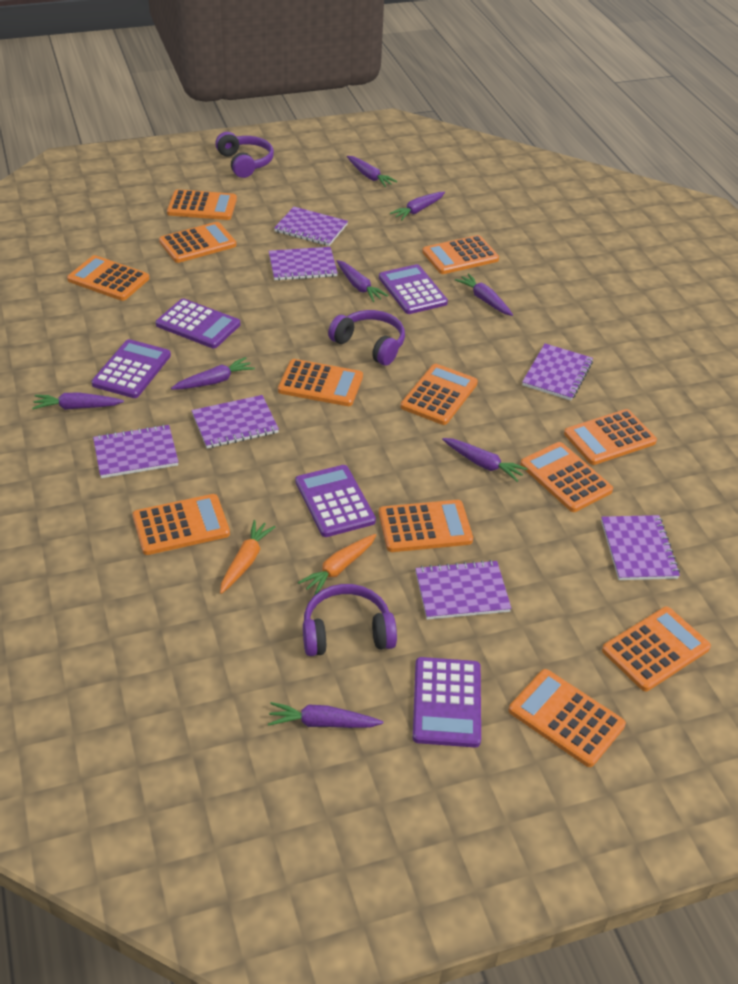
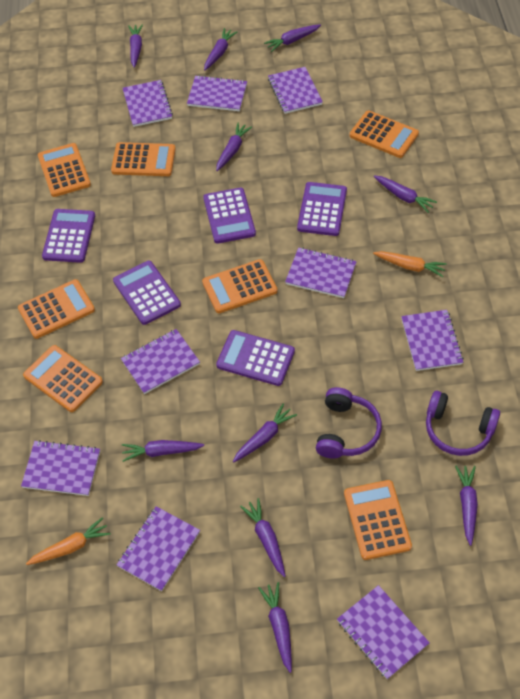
orange calculator: 12 -> 7
purple carrot: 8 -> 10
purple headphones: 3 -> 2
purple notebook: 7 -> 9

